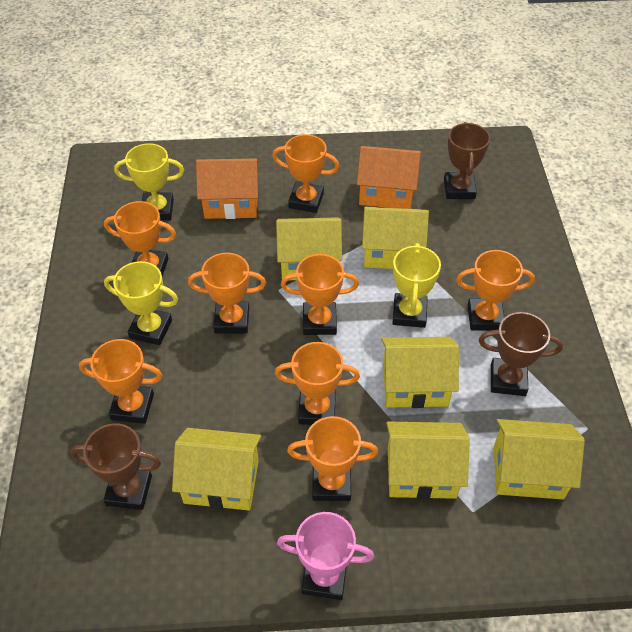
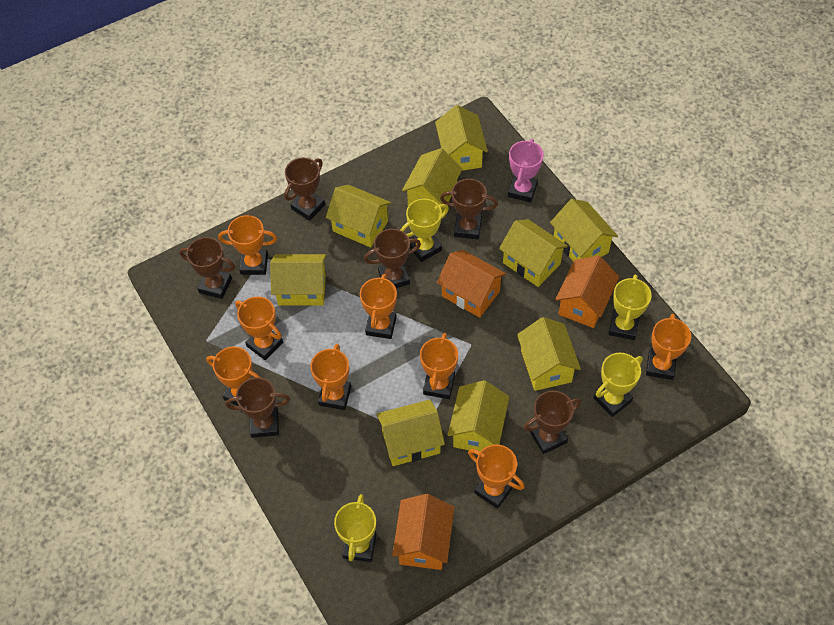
brown trophy: 3 -> 6
orange house: 2 -> 3
yellow house: 6 -> 9
yellow trophy: 3 -> 4

